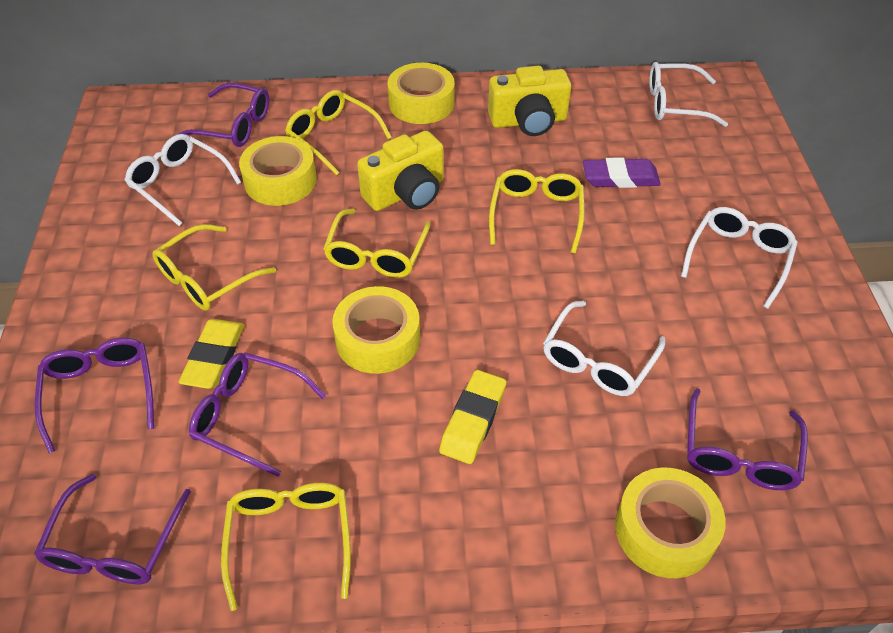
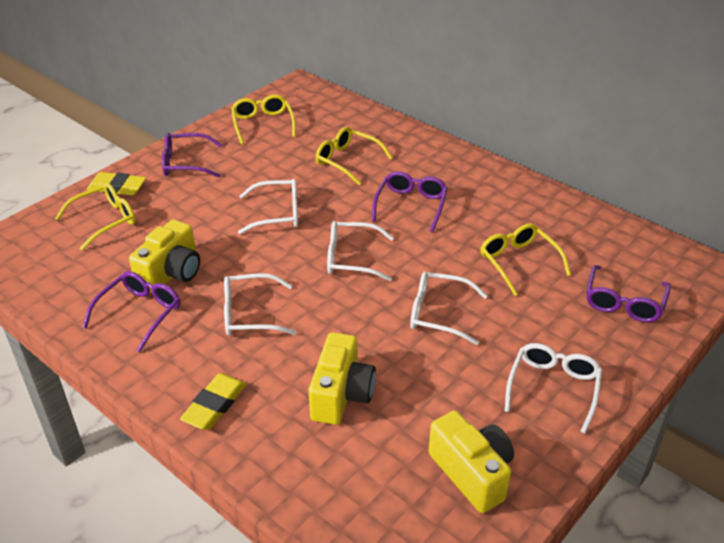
purple eraser: 1 -> 0
purple glasses: 5 -> 4
white glasses: 4 -> 5
yellow camera: 2 -> 3
yellow glasses: 5 -> 4
yellow tape: 4 -> 0

